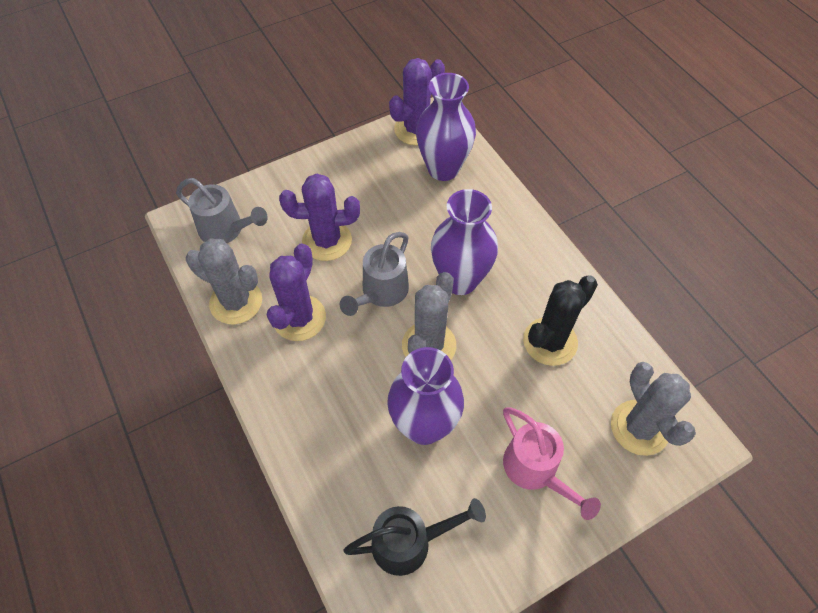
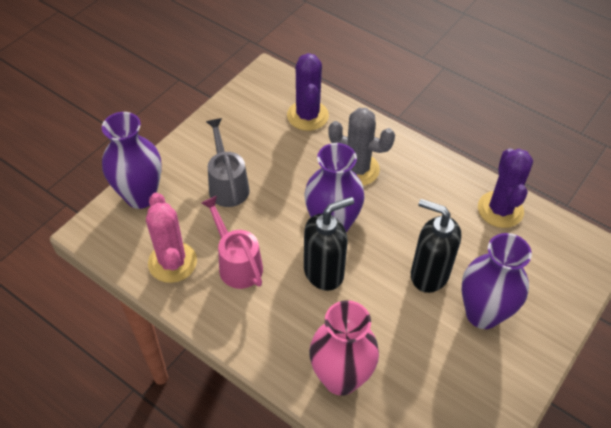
black cactus: 1 -> 0
black soap dispenser: 0 -> 2
black watering can: 1 -> 0
grey cactus: 3 -> 1
grey watering can: 2 -> 1
pink cactus: 0 -> 1
pink vase: 0 -> 1
purple cactus: 3 -> 2

